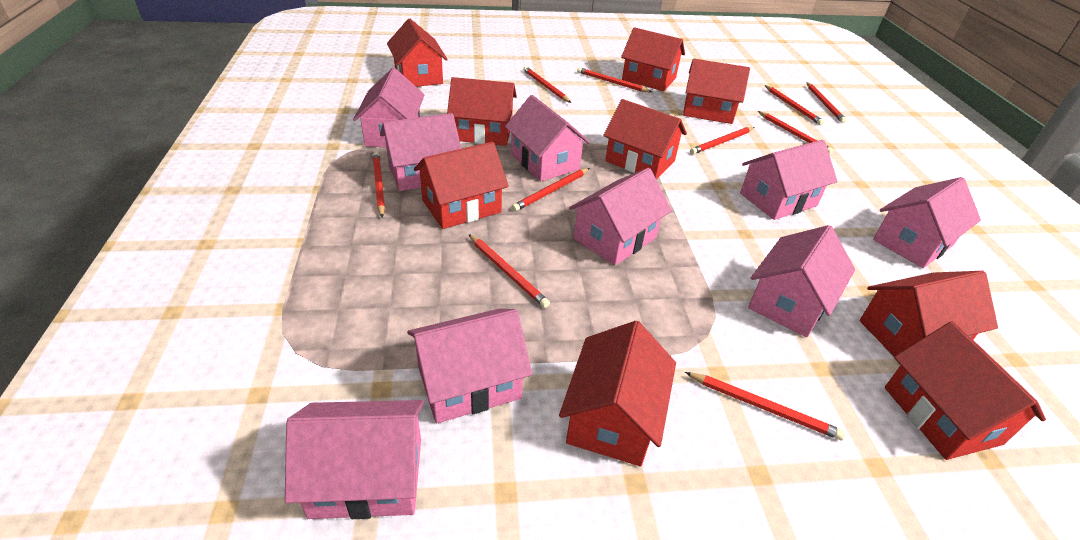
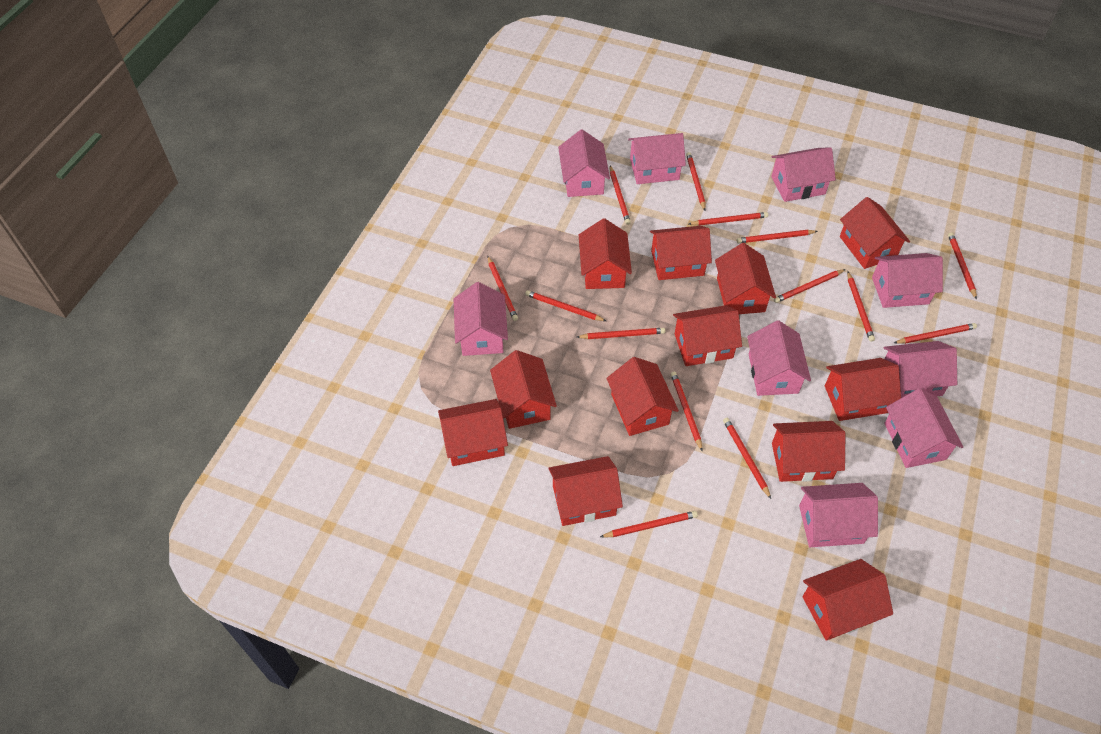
red house: 9 -> 12
red pencil: 10 -> 14

